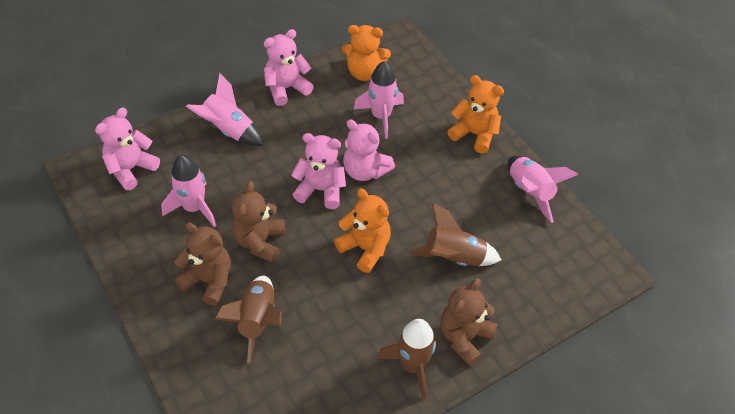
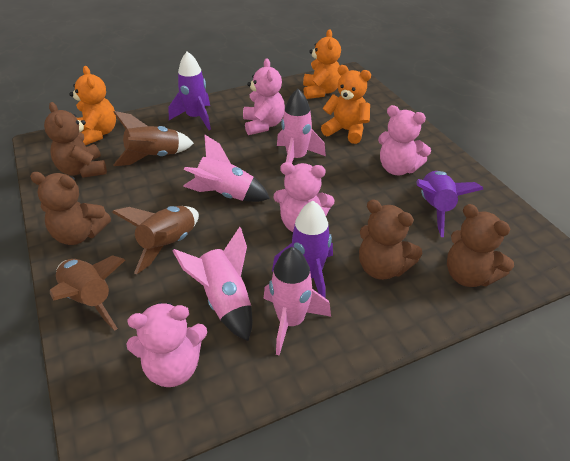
brown teddy bear: 3 -> 4
purple rocket: 0 -> 3

